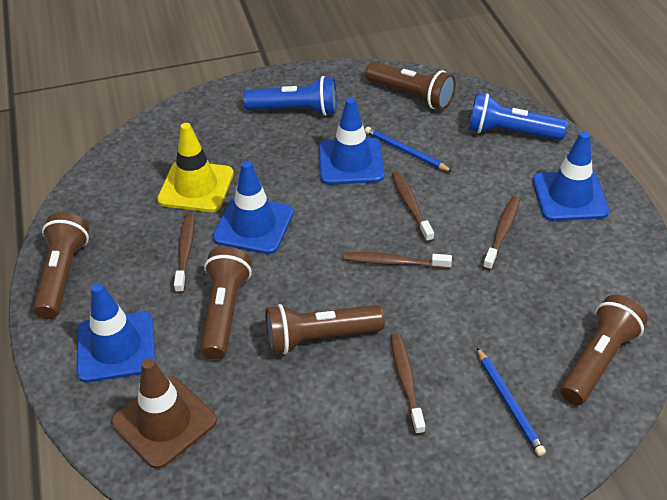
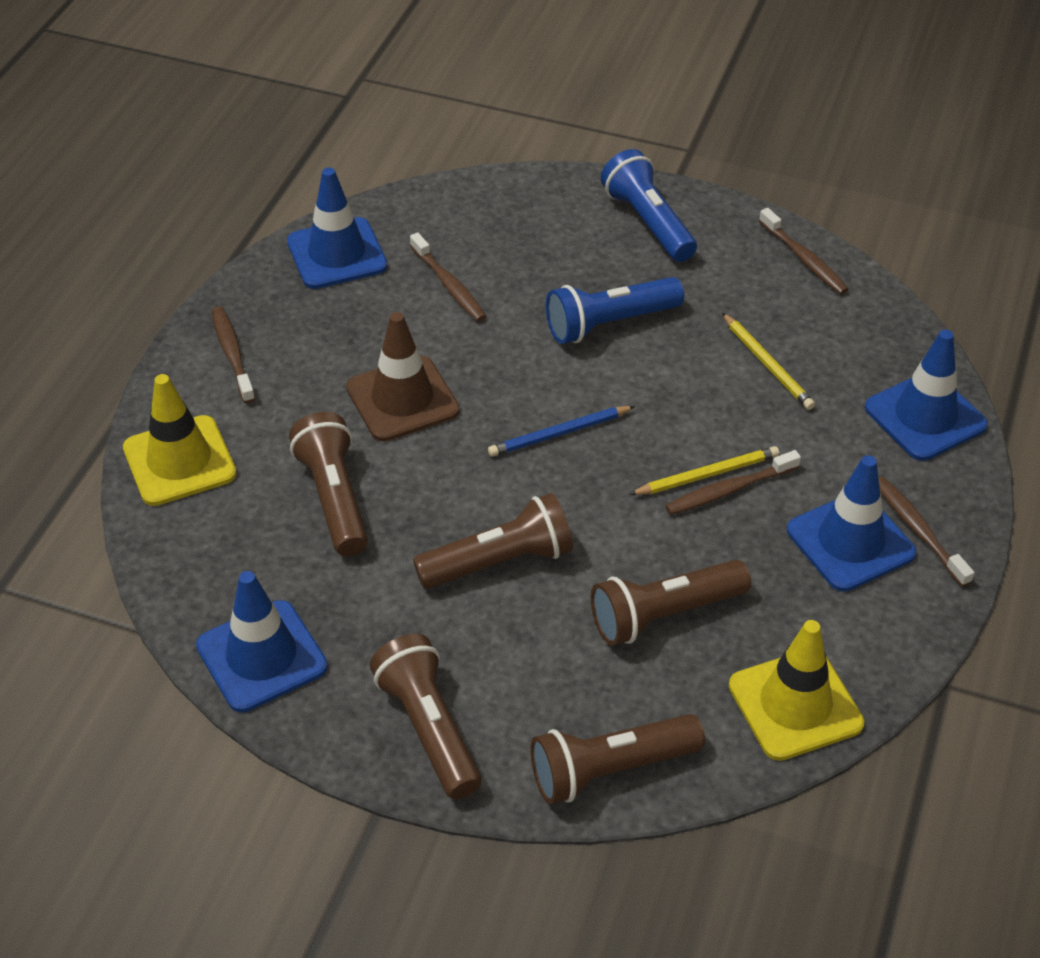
blue pencil: 2 -> 1
yellow pencil: 0 -> 2
yellow traffic cone: 1 -> 2

